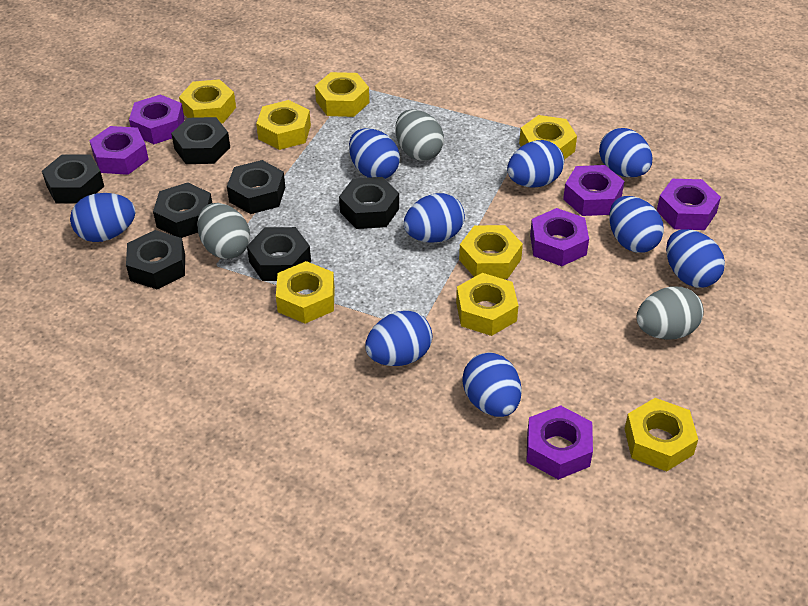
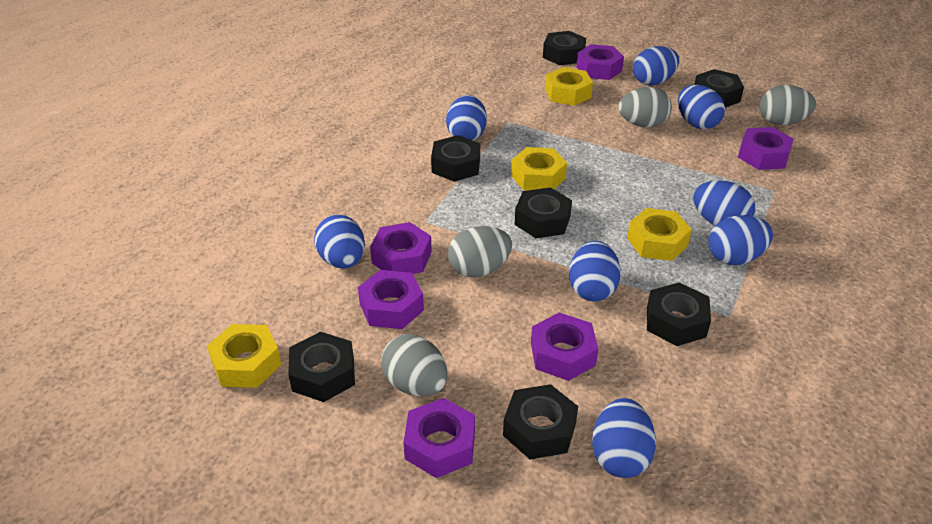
blue egg: 9 -> 8
grey egg: 3 -> 4
yellow nut: 8 -> 4

